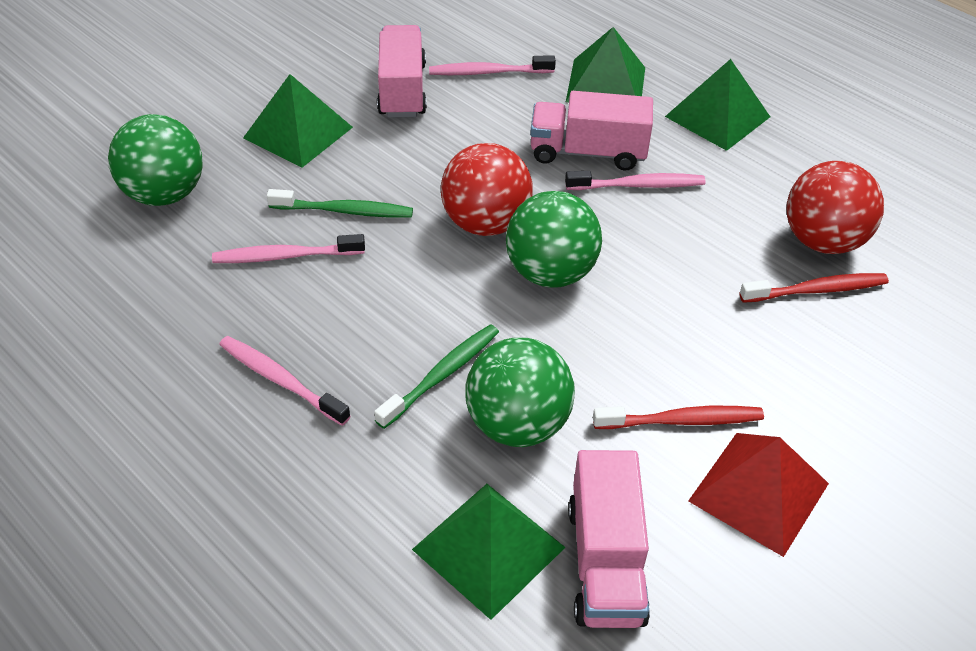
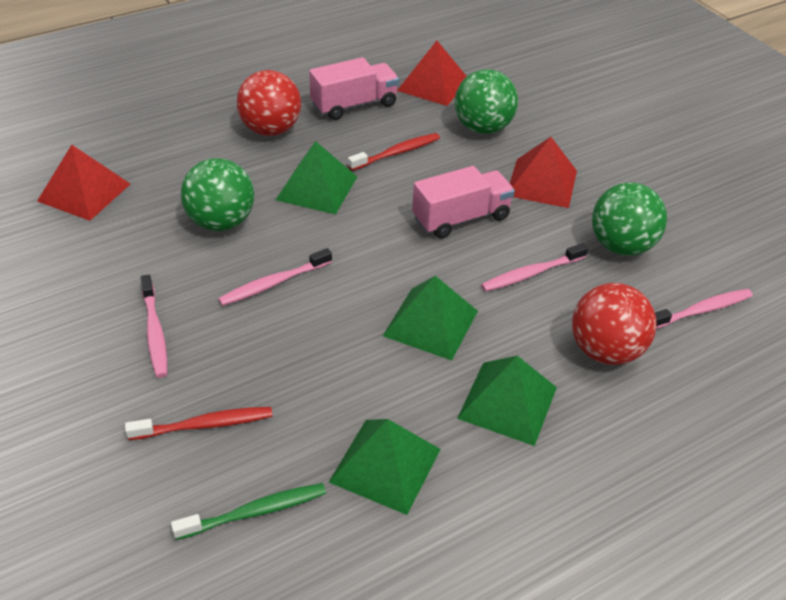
green toothbrush: 2 -> 1
pink truck: 3 -> 2
red pyramid: 1 -> 3

